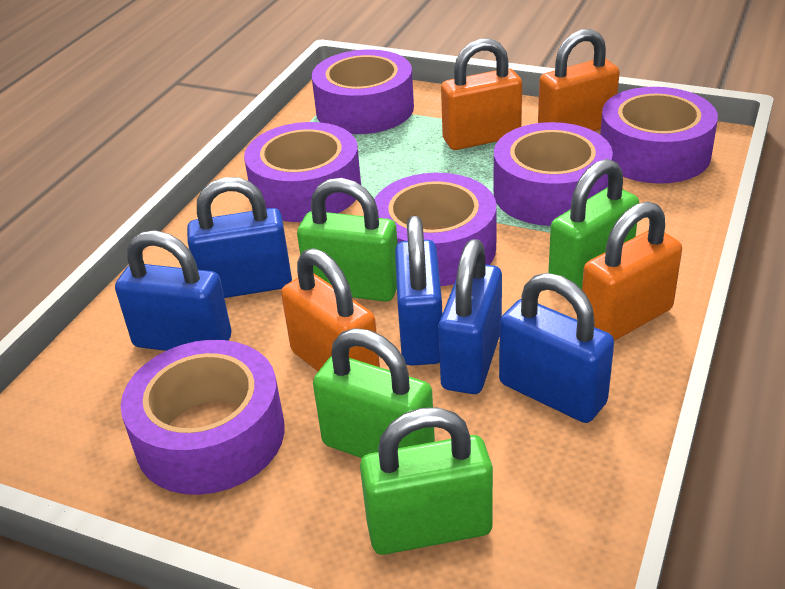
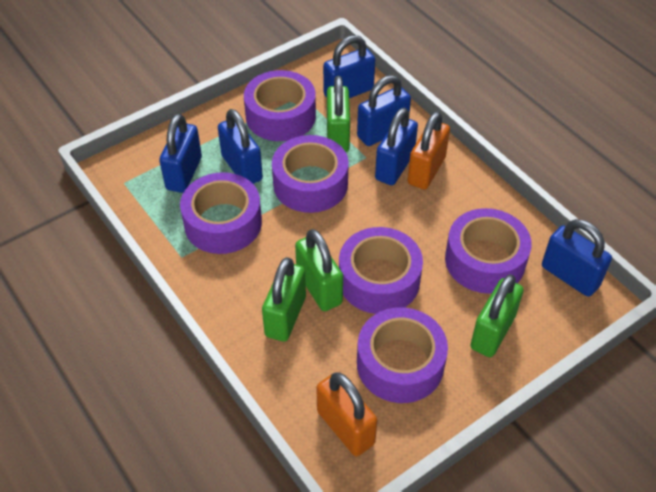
blue padlock: 5 -> 6
orange padlock: 4 -> 2

